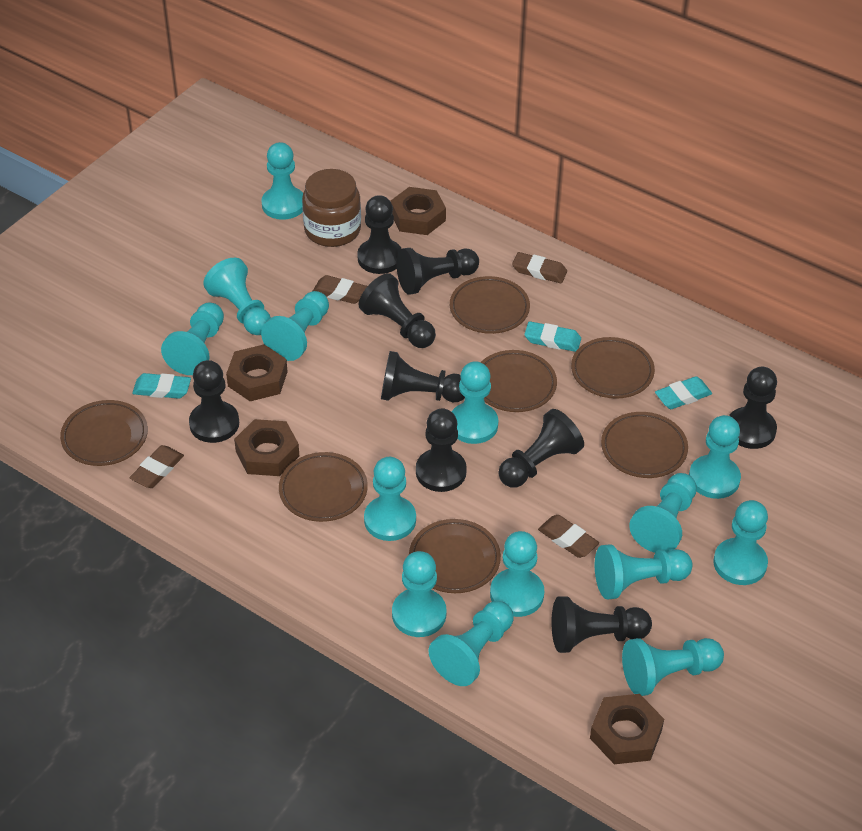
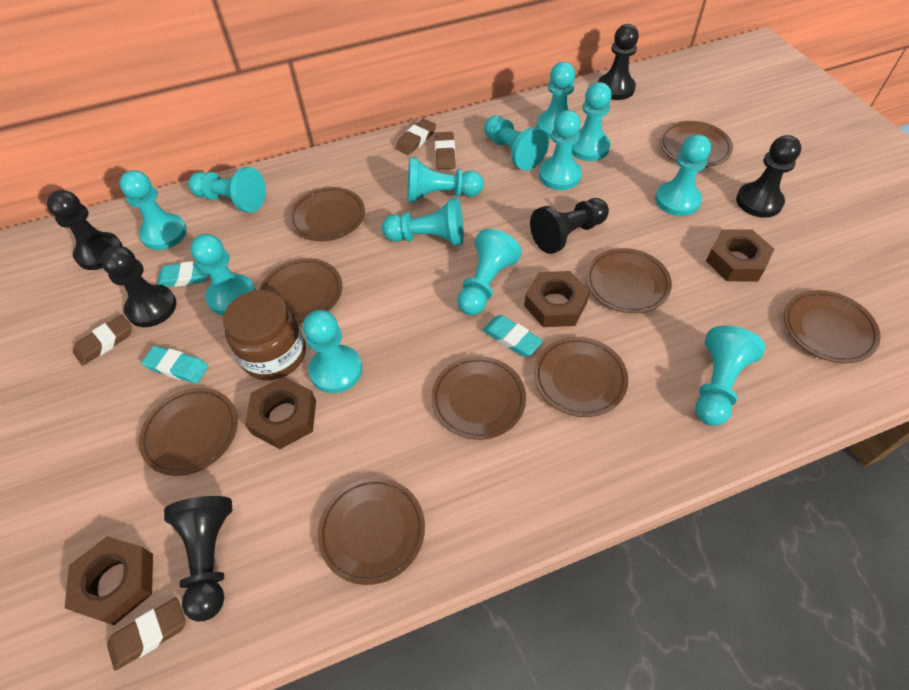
black pawn: 9 -> 6
brown plate: 7 -> 9
turquoise pawn: 14 -> 13

